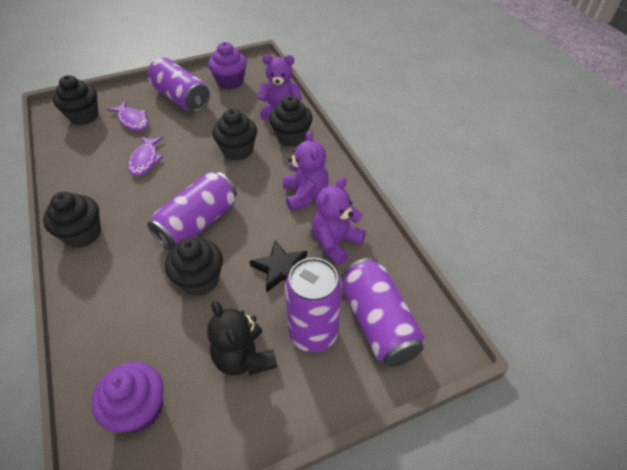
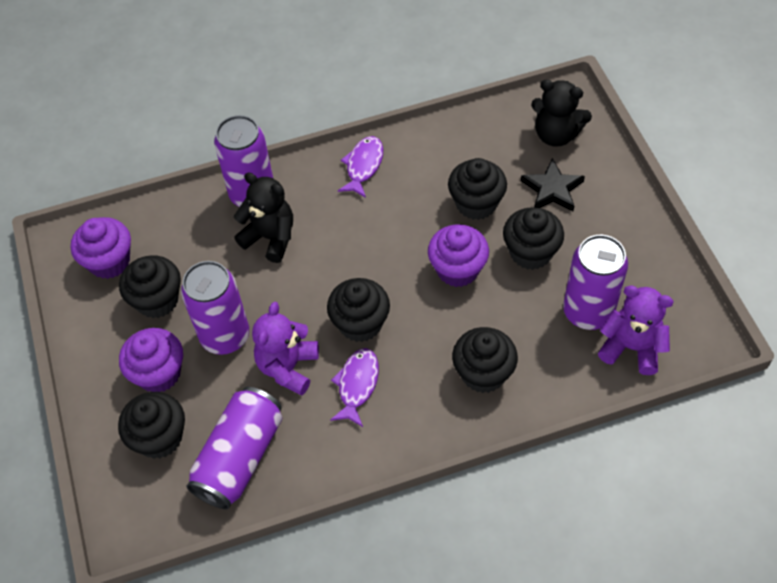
black cupcake: 5 -> 6
black teddy bear: 1 -> 2
purple cupcake: 2 -> 3
purple teddy bear: 3 -> 2

